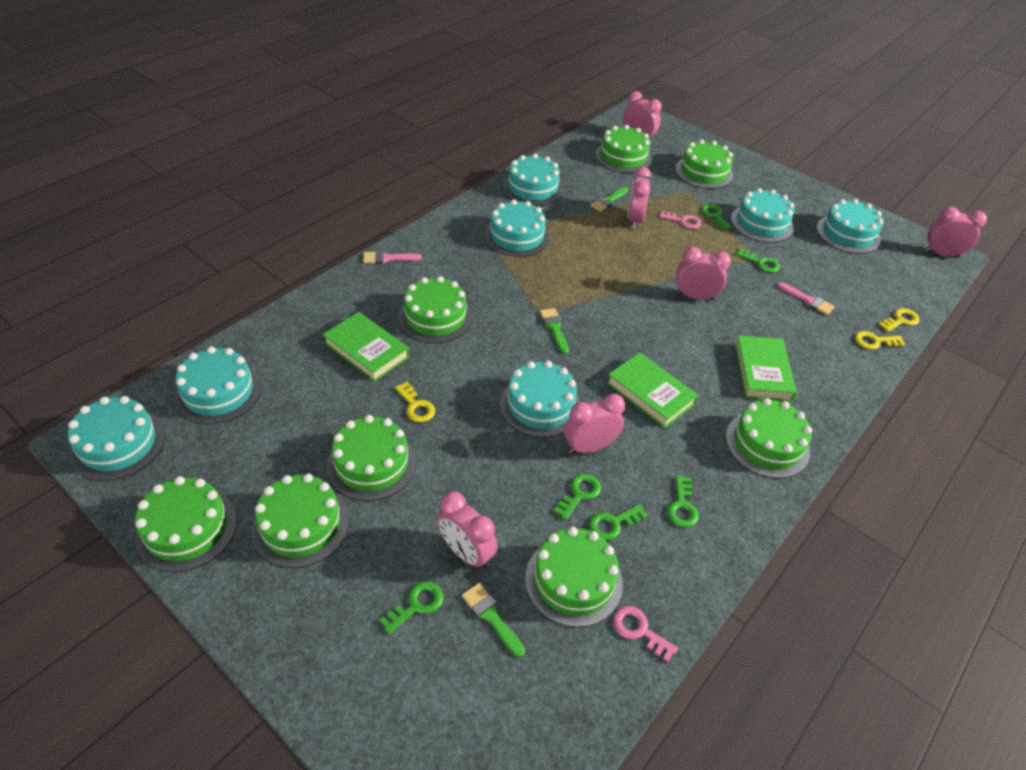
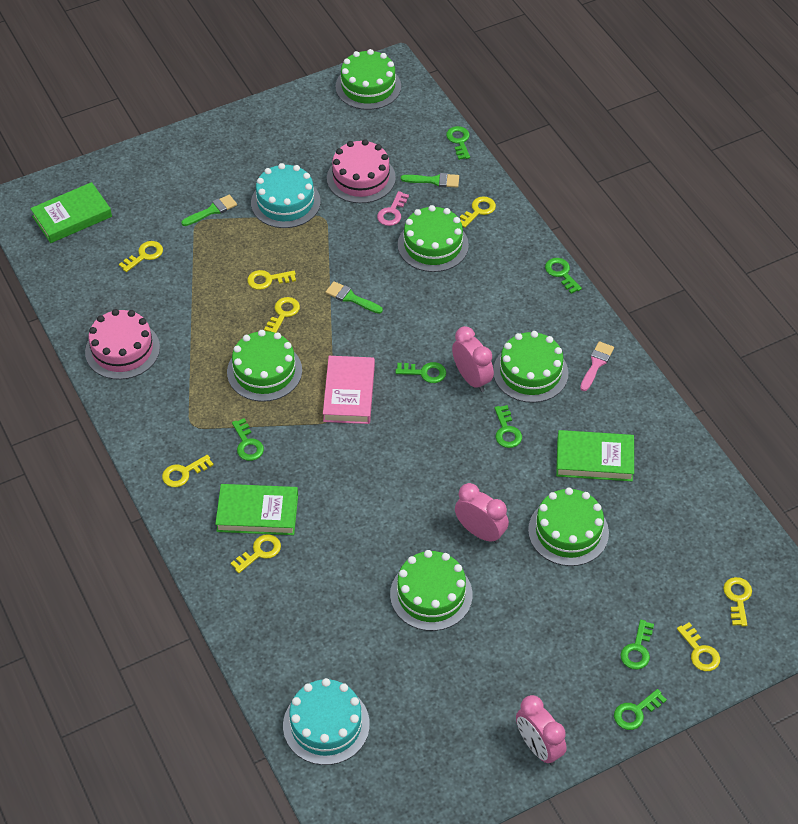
green cake: 8 -> 6
green key: 6 -> 7
pink book: 0 -> 1
pink brush: 2 -> 1
pink cake: 0 -> 2
pink clock: 6 -> 3
pink key: 2 -> 1
turquoise cake: 7 -> 2
yellow key: 3 -> 8

